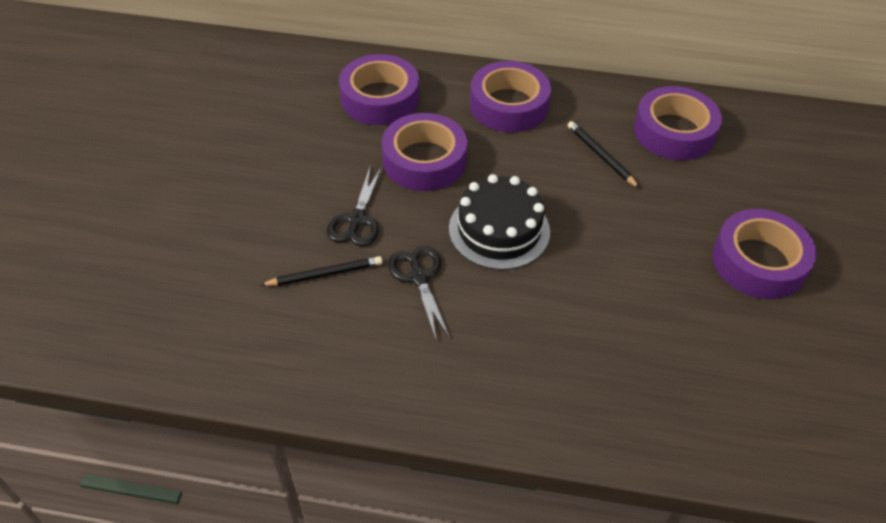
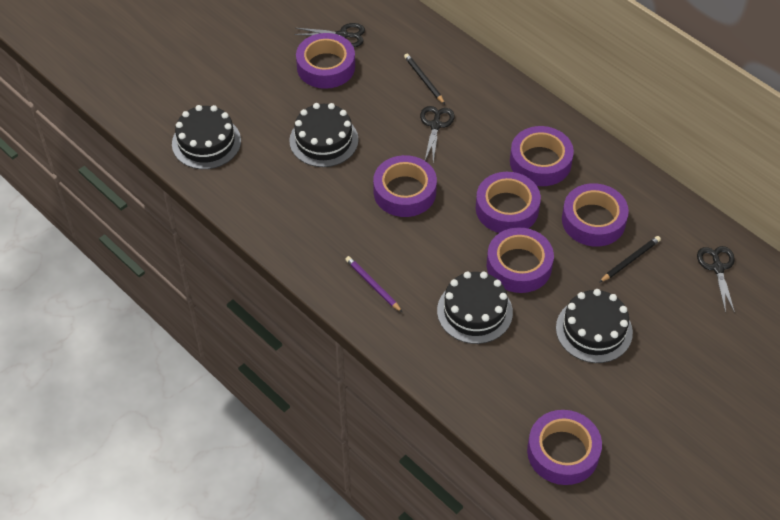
black cake: 1 -> 4
black scissors: 2 -> 3
purple pencil: 0 -> 1
purple tape: 5 -> 7

